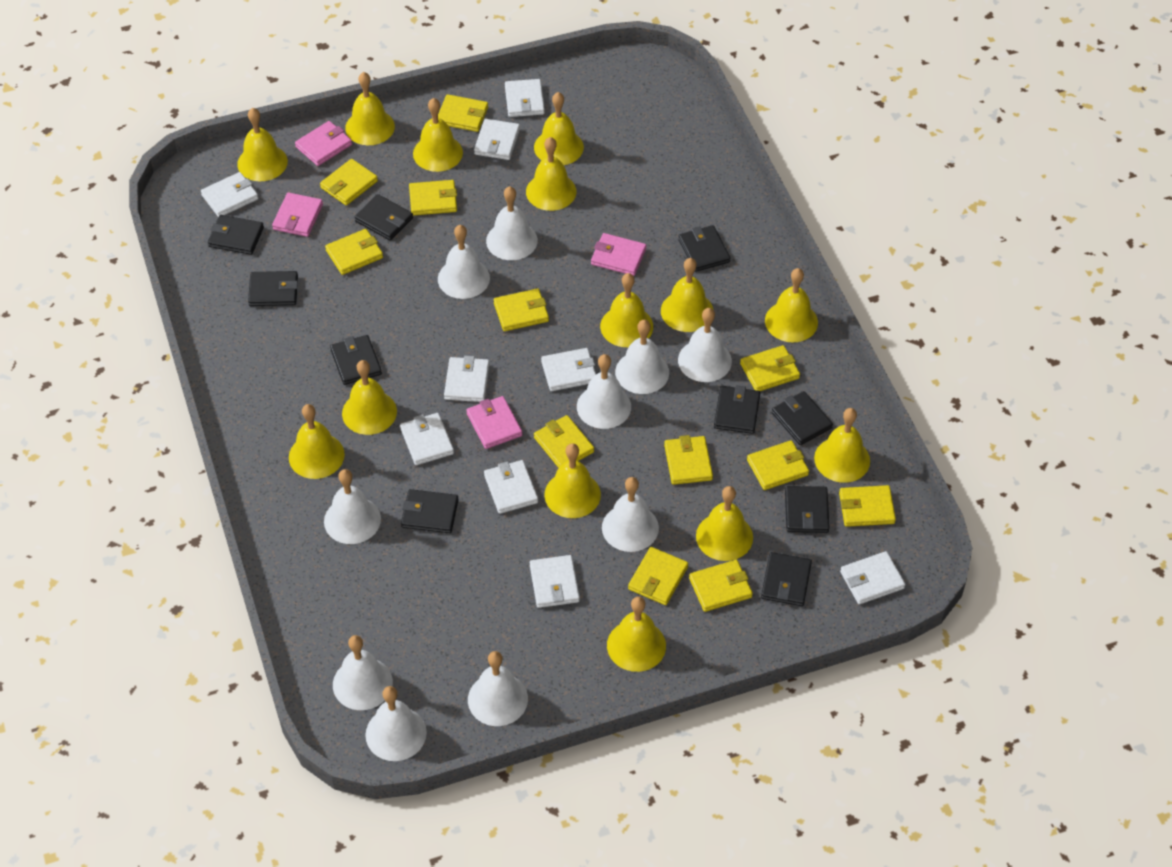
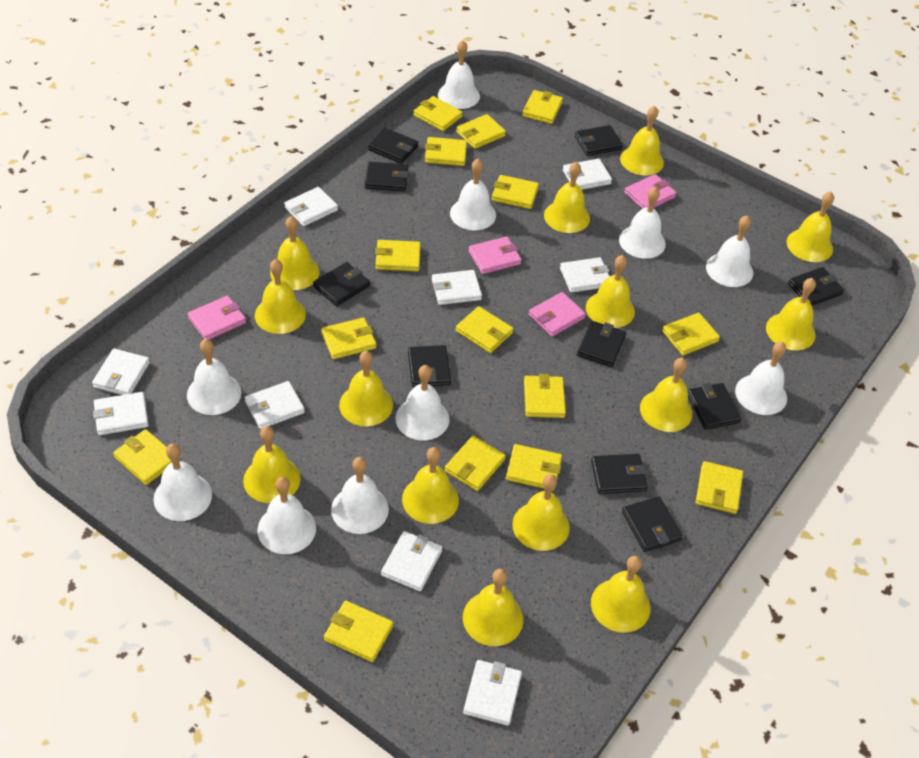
yellow wallet: 12 -> 15

